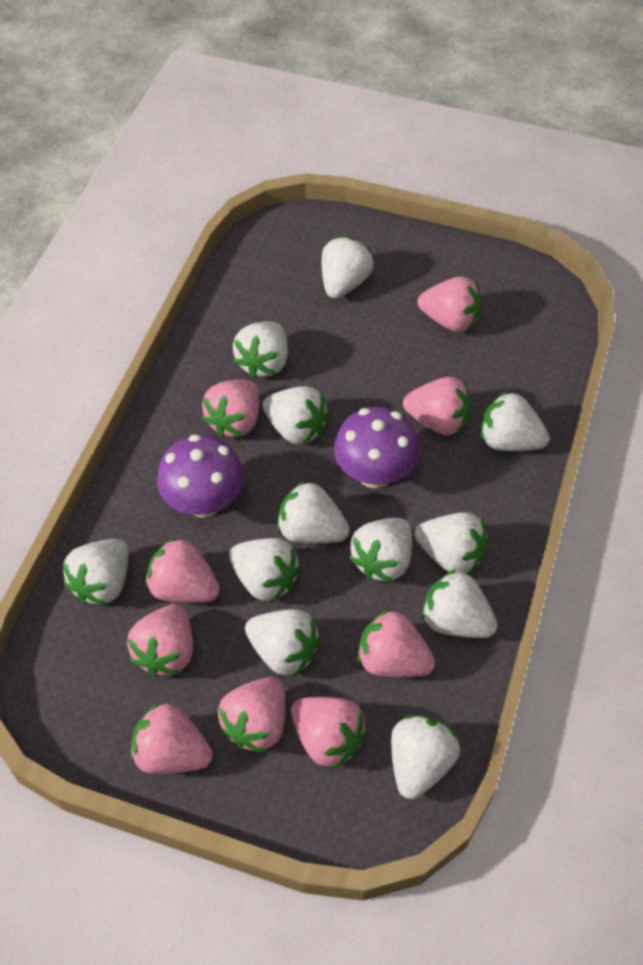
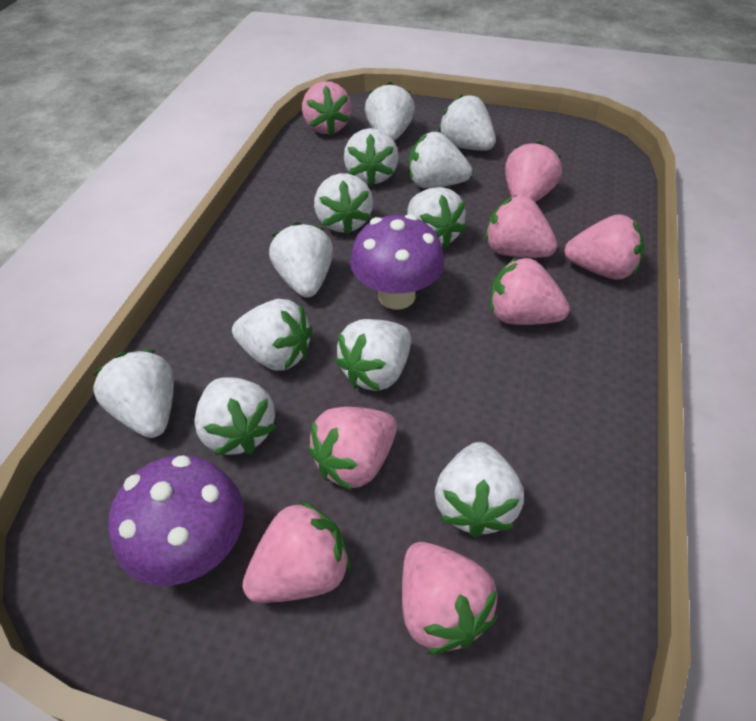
pink strawberry: 9 -> 8

